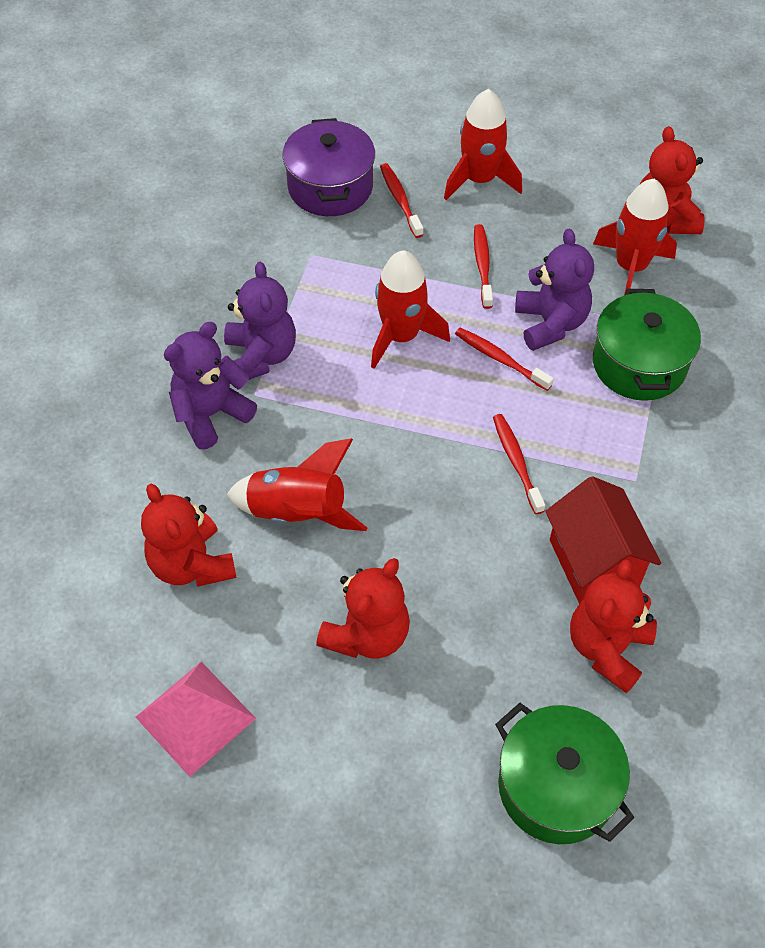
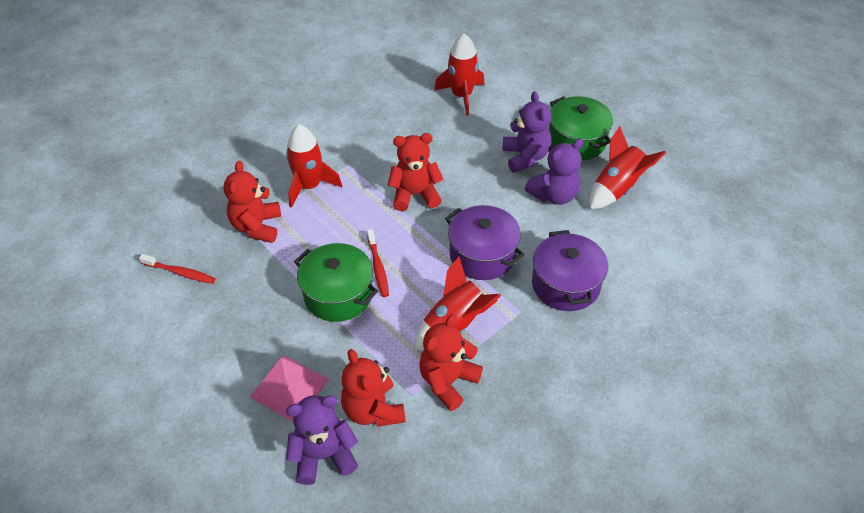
purple pot: 1 -> 2
red house: 1 -> 0
red toothbrush: 4 -> 2

